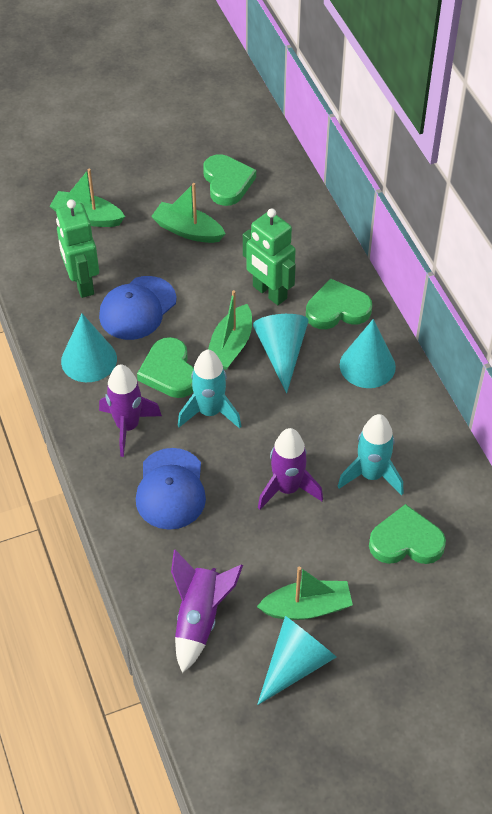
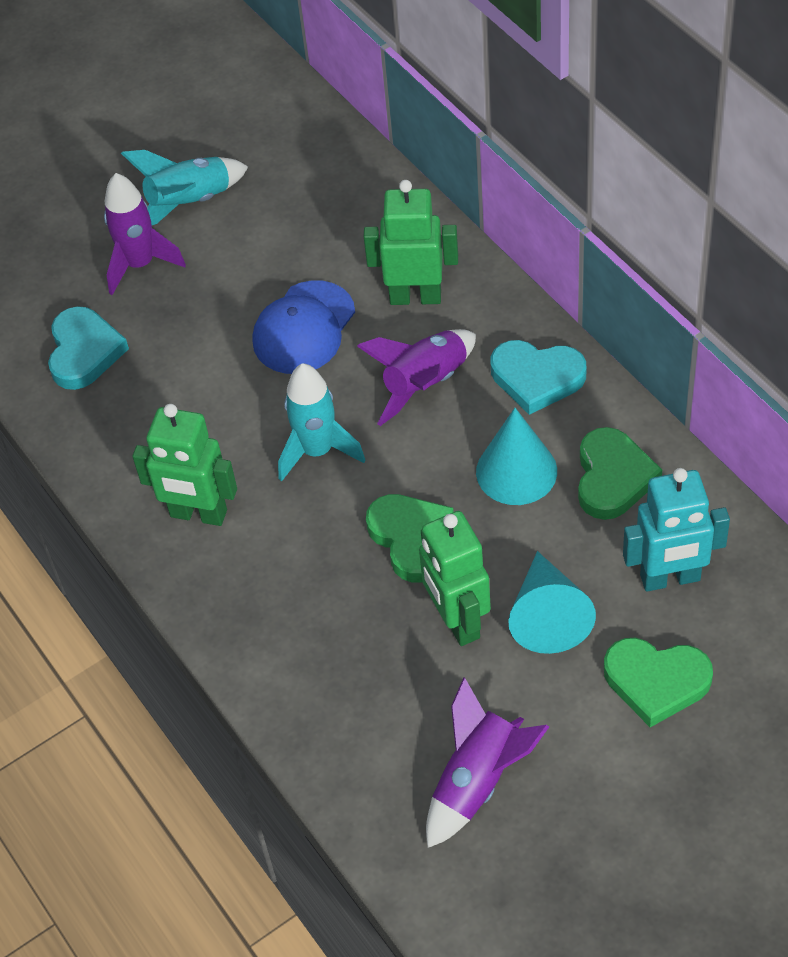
blue cap: 2 -> 1
green boat: 4 -> 0
green heart: 4 -> 3
green robot: 2 -> 3
turquoise cone: 4 -> 2
turquoise heart: 0 -> 2
turquoise robot: 0 -> 1

